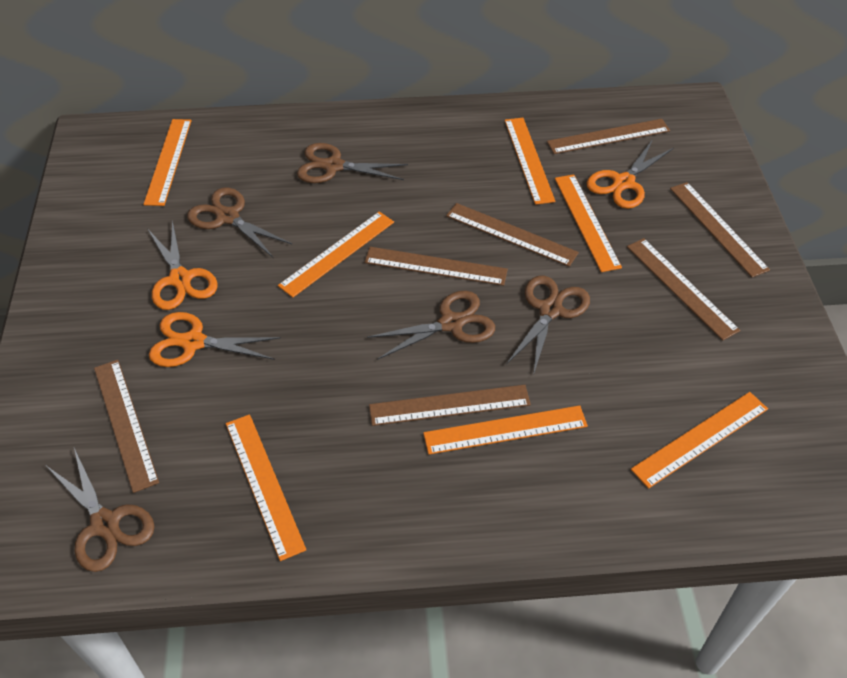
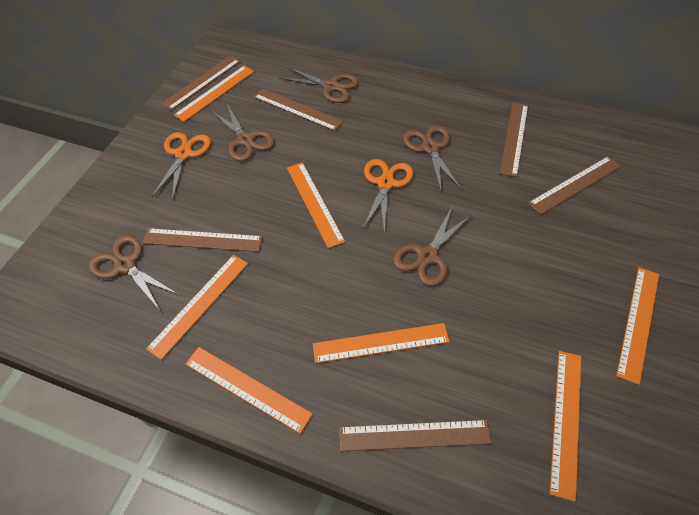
brown ruler: 7 -> 6
orange scissors: 3 -> 2

